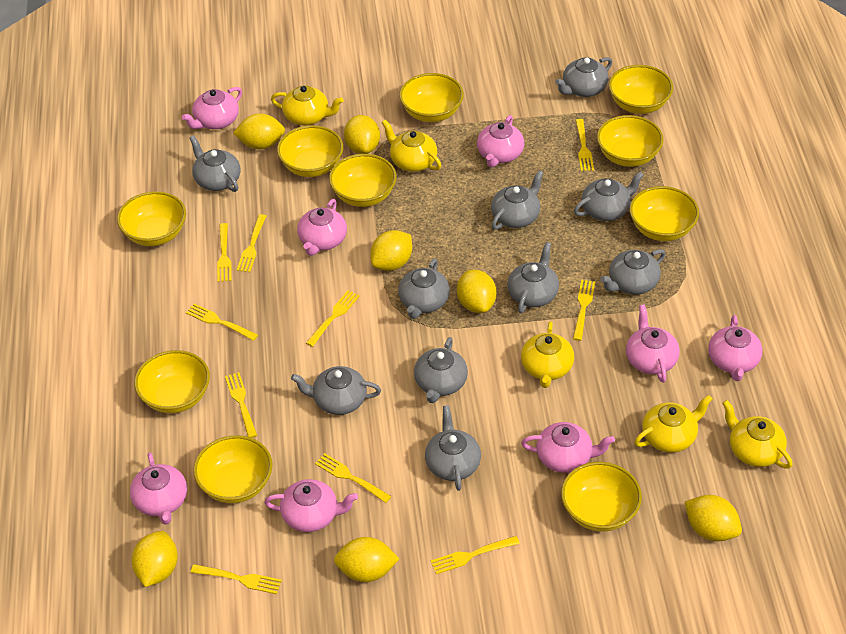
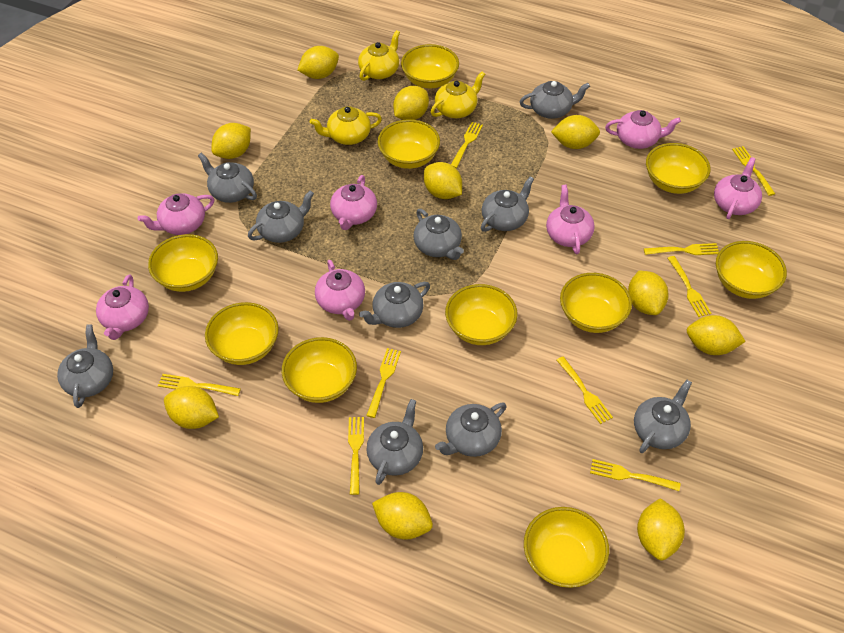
pink teapot: 8 -> 7
yellow fork: 10 -> 9
yellow lemon: 7 -> 10
yellow teapot: 5 -> 3

